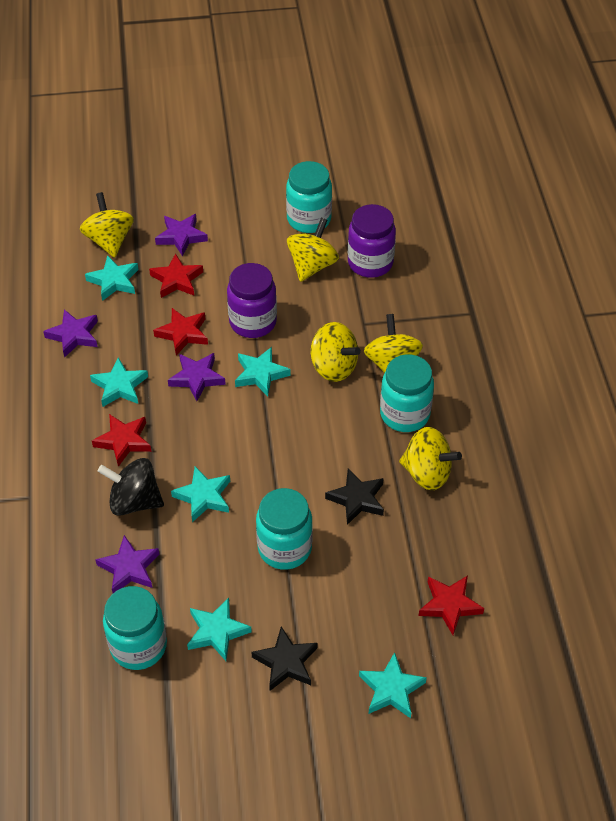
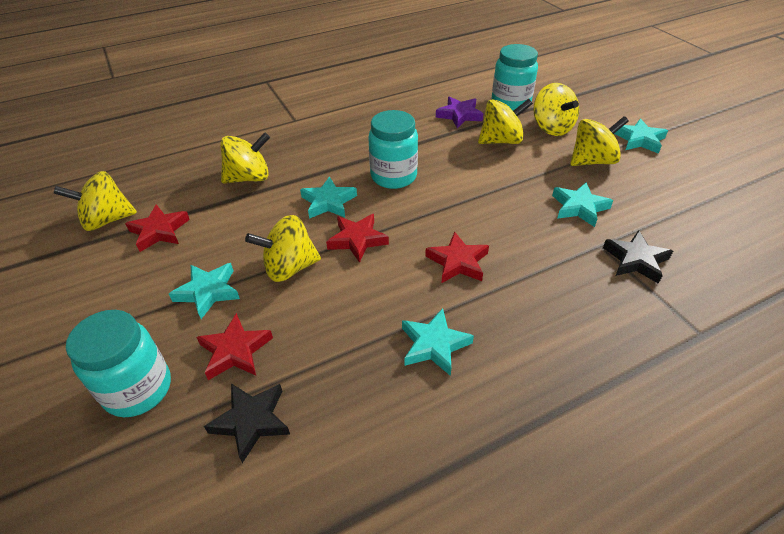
black spinning top: 1 -> 0
purple jar: 2 -> 0
purple star: 4 -> 1
turquoise jar: 4 -> 3
turquoise star: 6 -> 5
yellow spinning top: 5 -> 6

